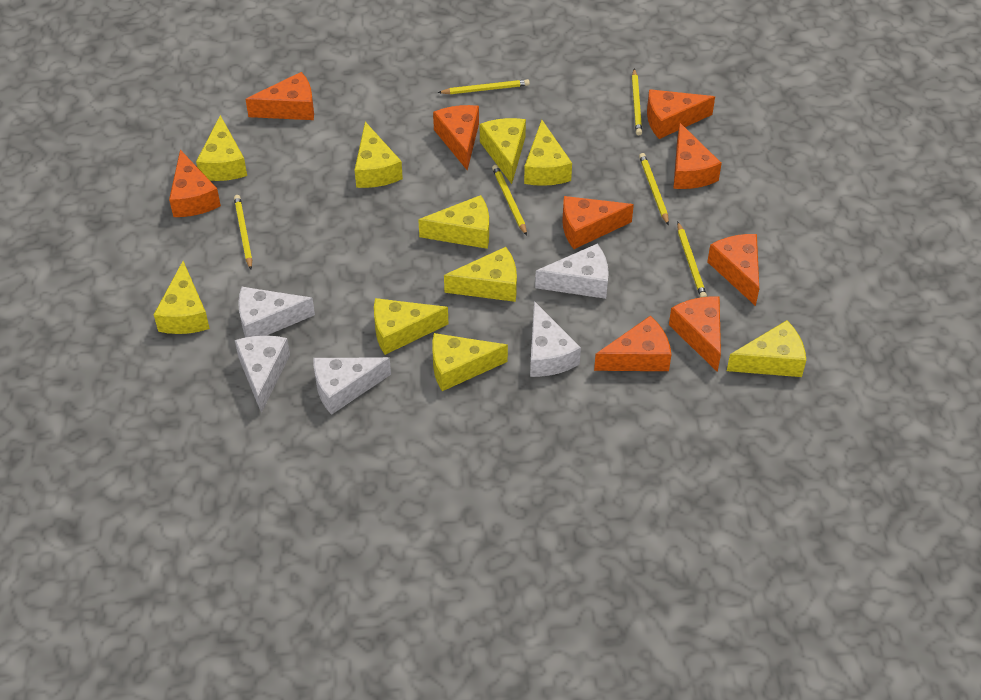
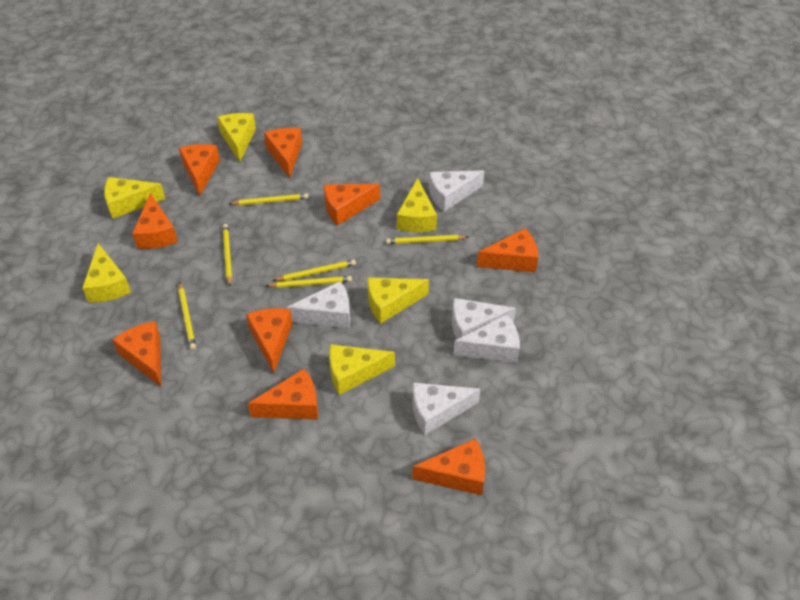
yellow cheese: 10 -> 6

